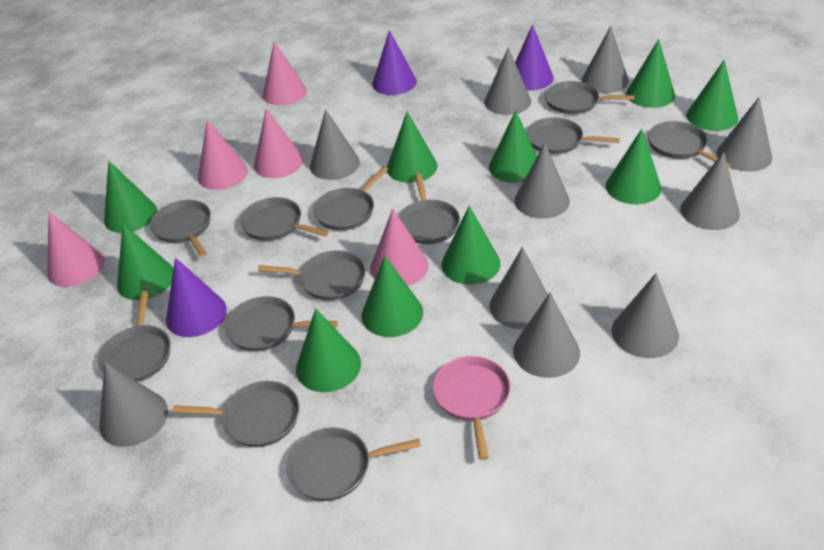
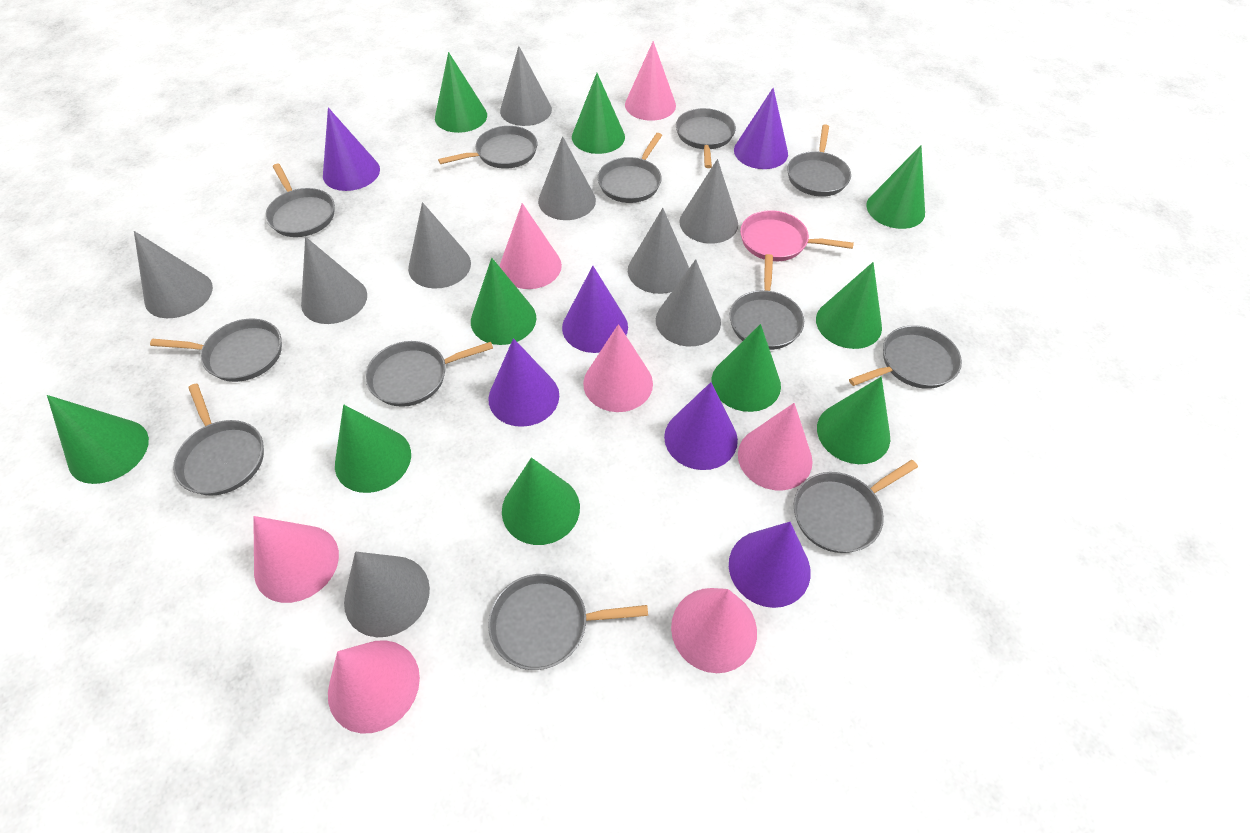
grey cone: 10 -> 9
pink cone: 5 -> 7
purple cone: 3 -> 6

